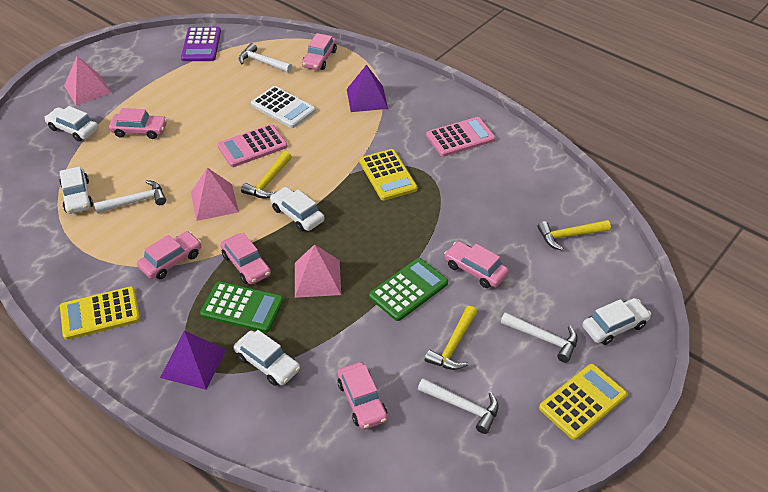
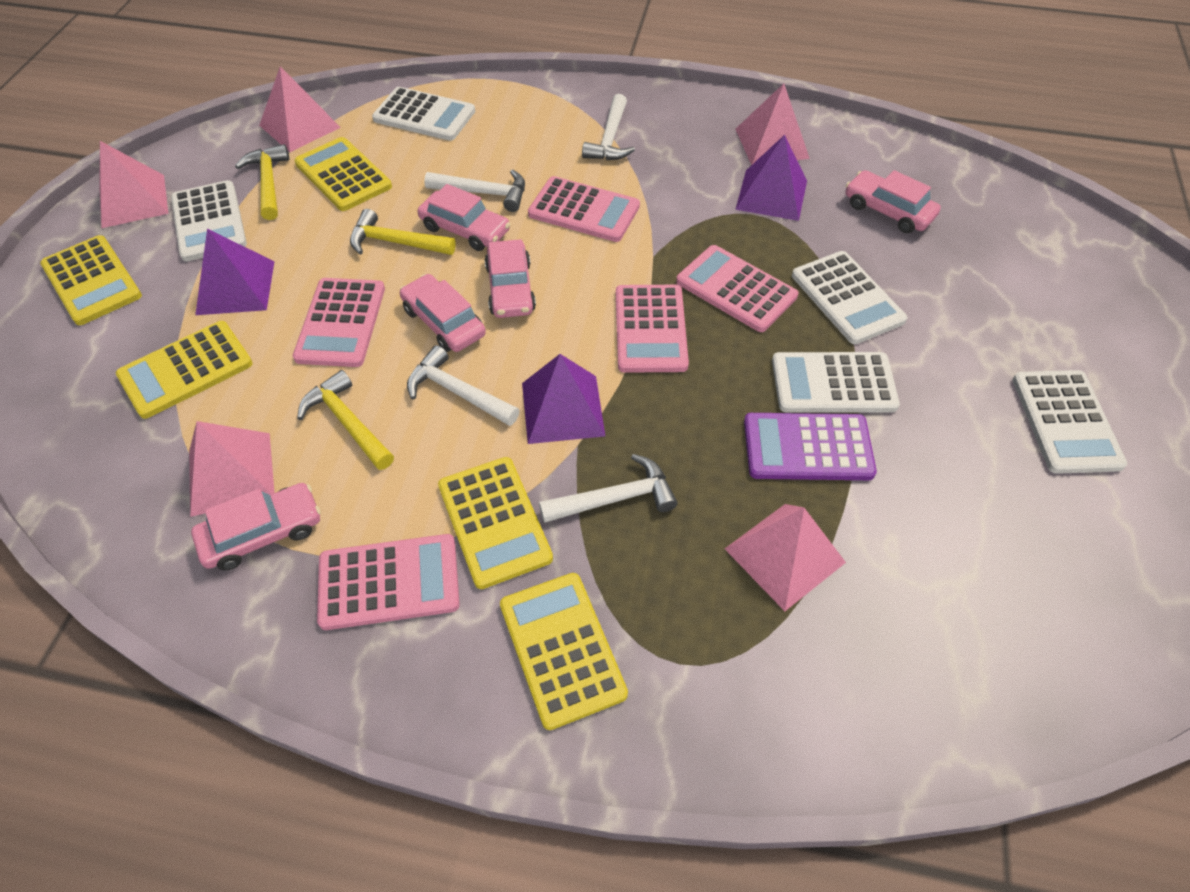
green calculator: 2 -> 0
pink calculator: 2 -> 5
pink car: 6 -> 5
pink pyramid: 3 -> 5
purple pyramid: 2 -> 3
white calculator: 1 -> 5
white car: 5 -> 0
yellow calculator: 3 -> 5

